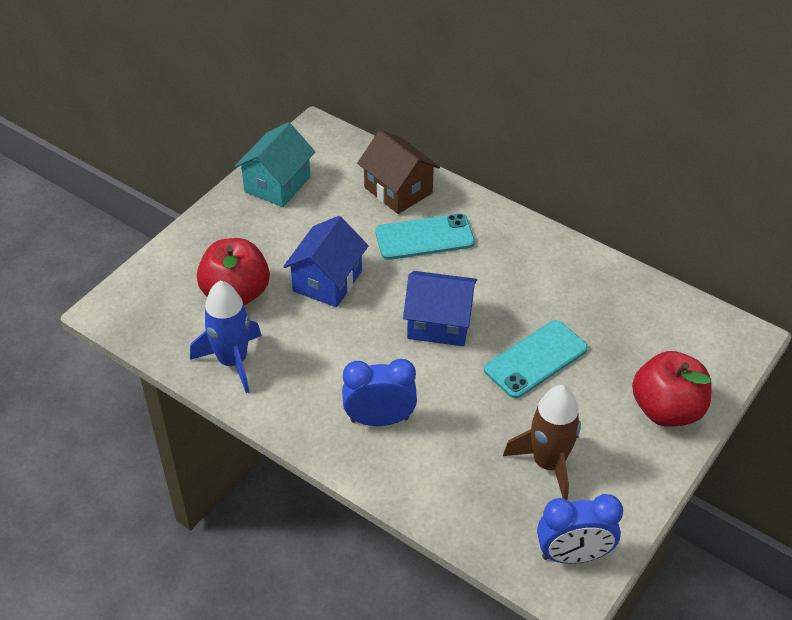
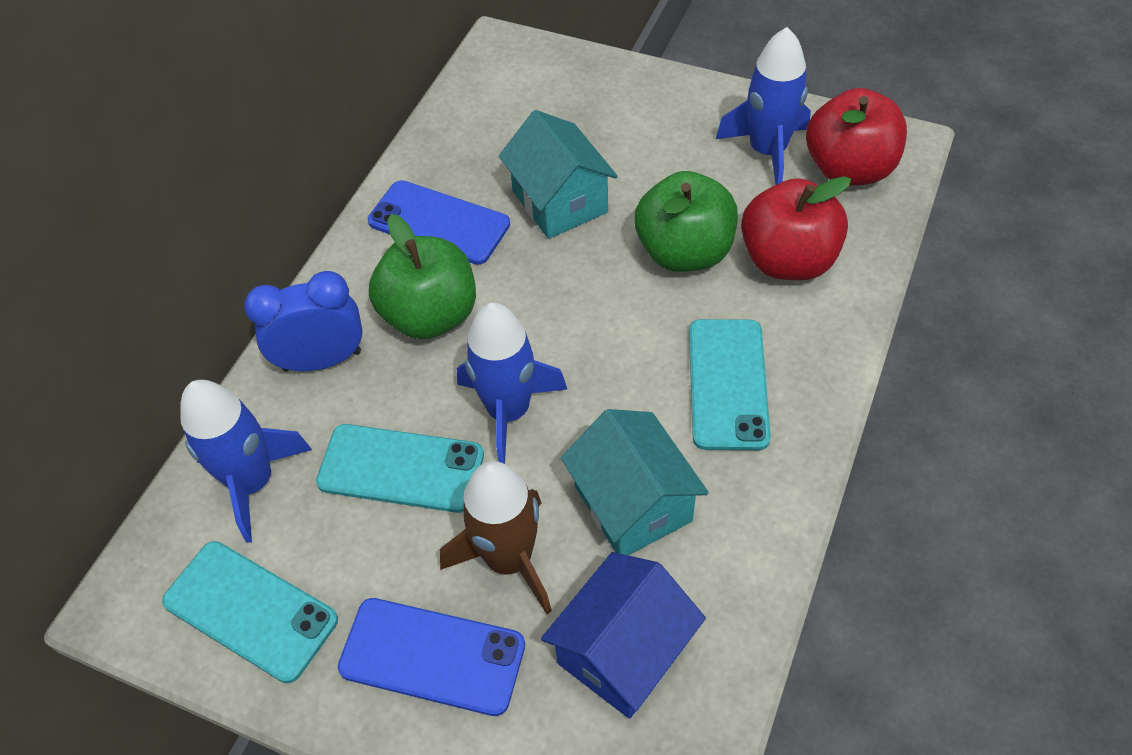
blue clock: 2 -> 1
blue house: 2 -> 1
blue phone: 0 -> 2
blue rocket: 1 -> 3
brown house: 1 -> 0
green apple: 0 -> 2
turquoise house: 1 -> 2
turquoise phone: 2 -> 3

